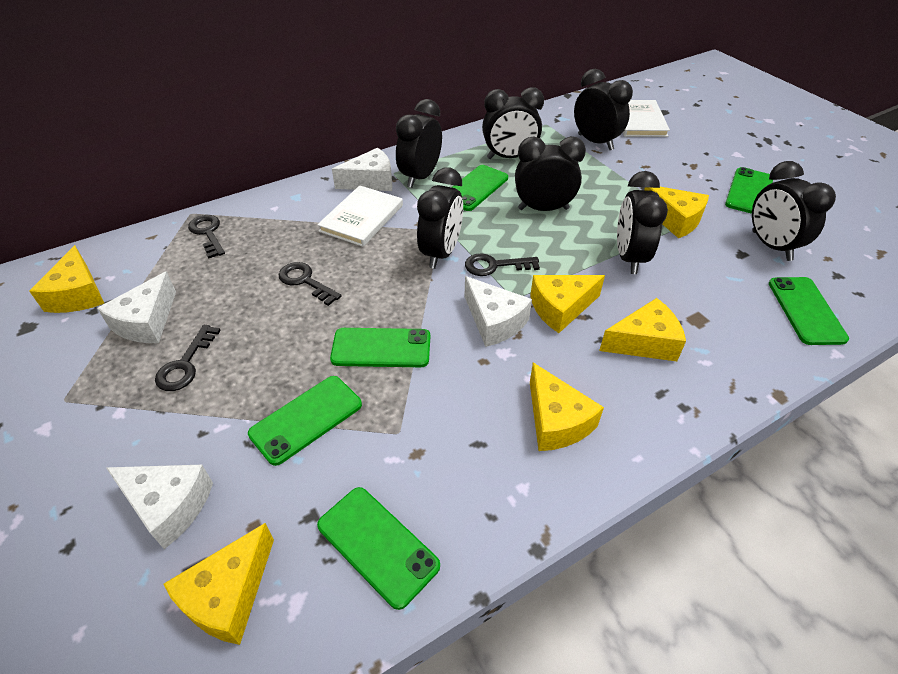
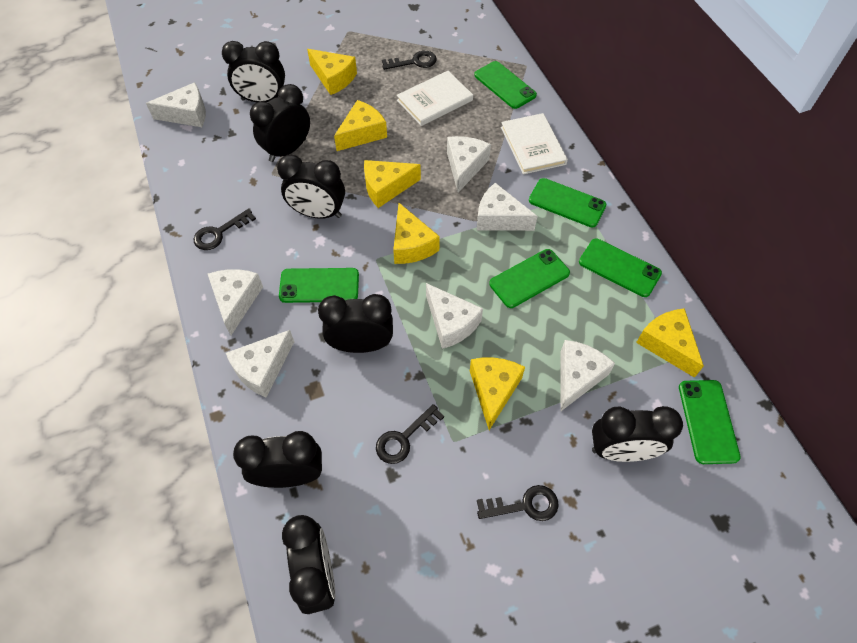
white cheese: 4 -> 7

